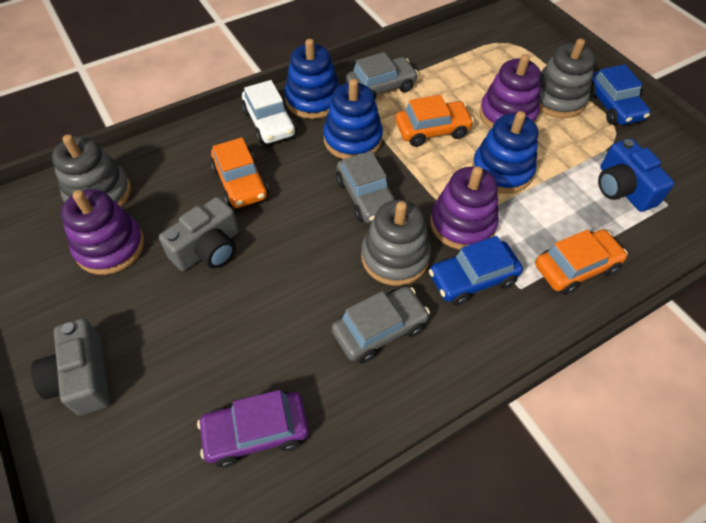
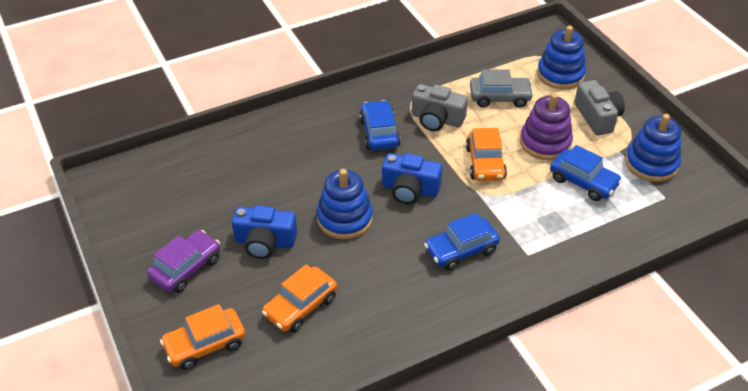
blue camera: 1 -> 2
blue car: 2 -> 3
grey car: 3 -> 1
grey stacking toy: 3 -> 0
purple stacking toy: 3 -> 1
white car: 1 -> 0

